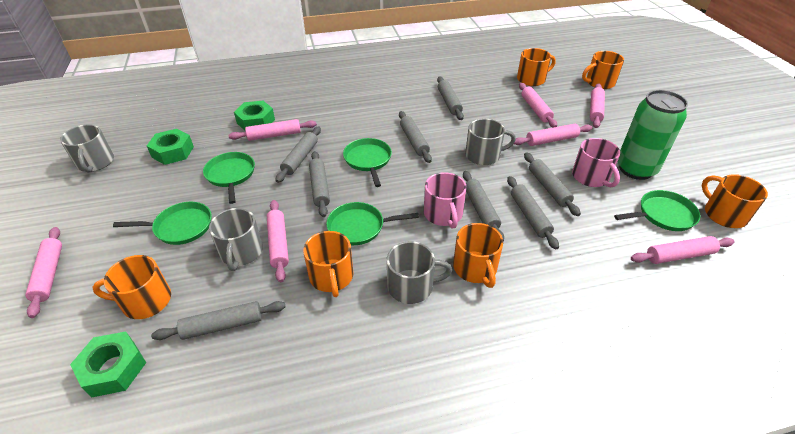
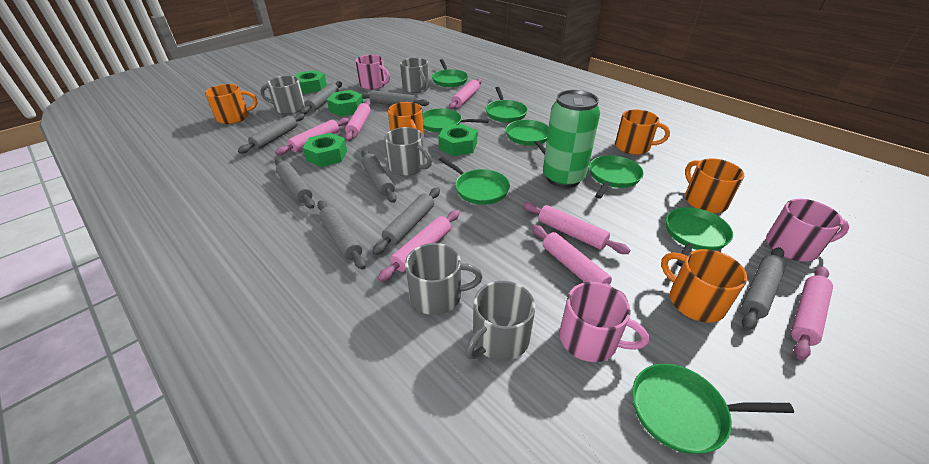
green nut: 3 -> 4
green pan: 5 -> 8
grey mug: 4 -> 5
orange mug: 6 -> 5
pink mug: 2 -> 3

